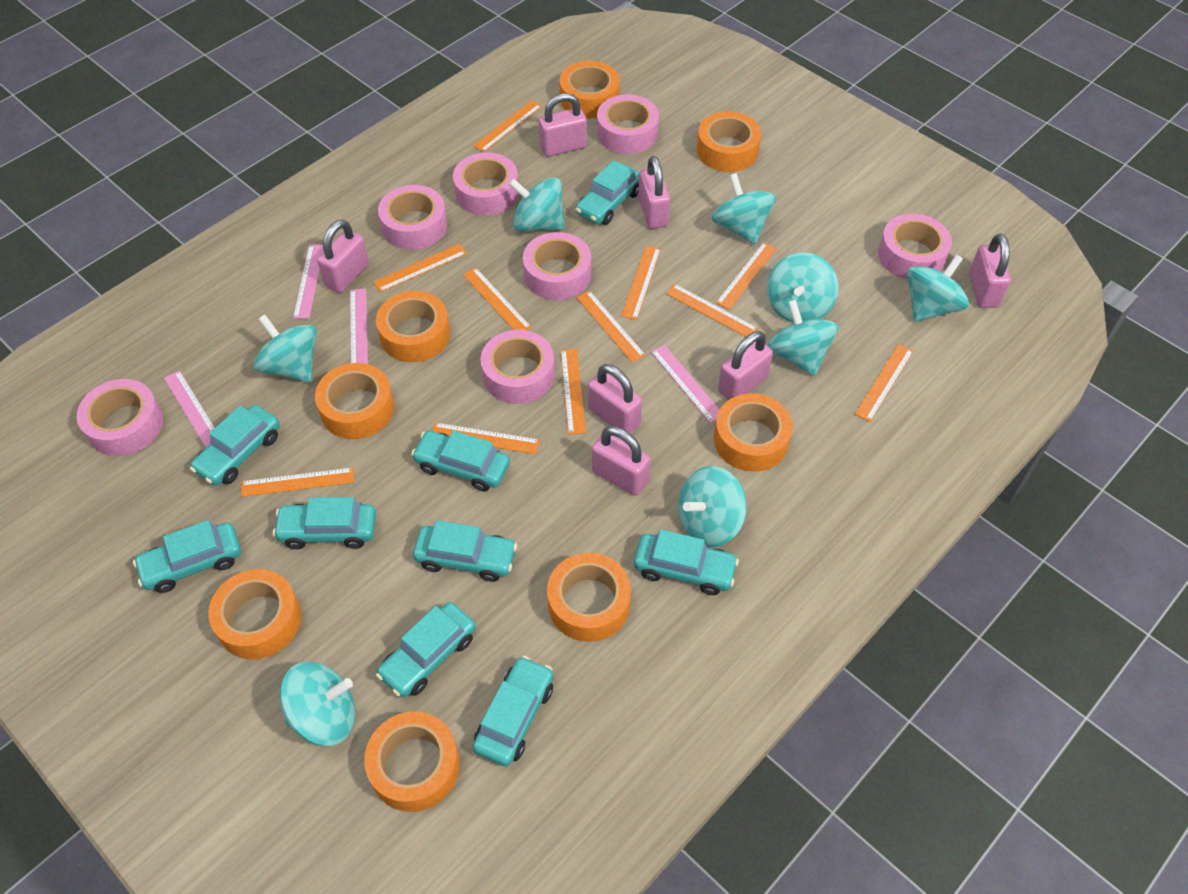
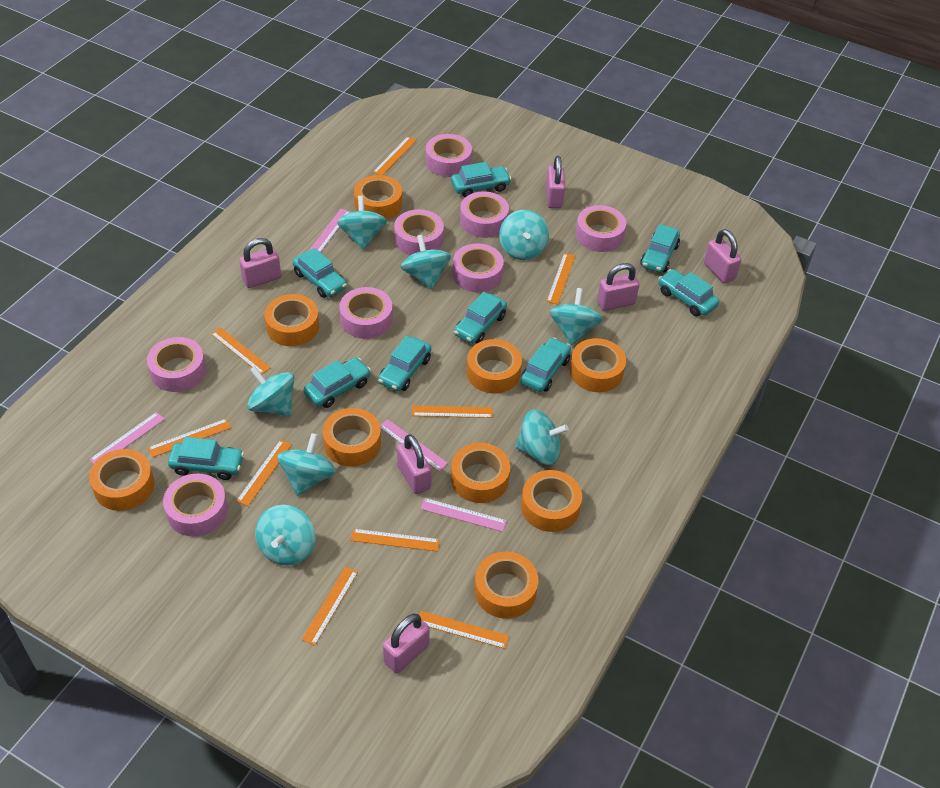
orange ruler: 11 -> 9
orange tape: 8 -> 9
pink padlock: 7 -> 6
pink tape: 7 -> 8

